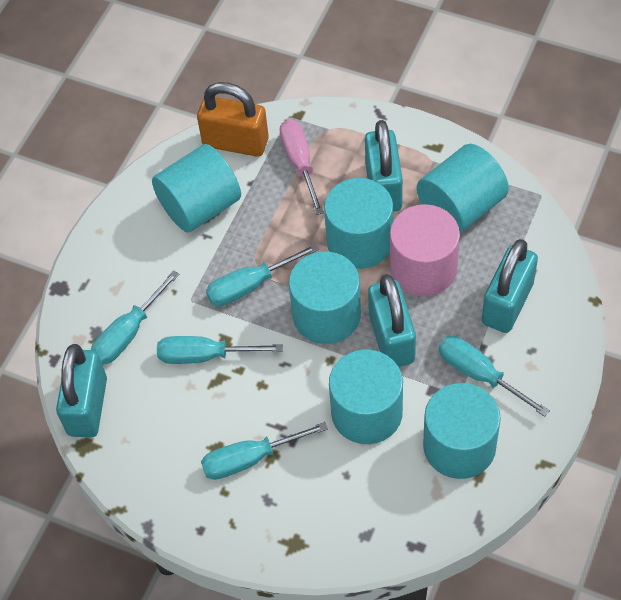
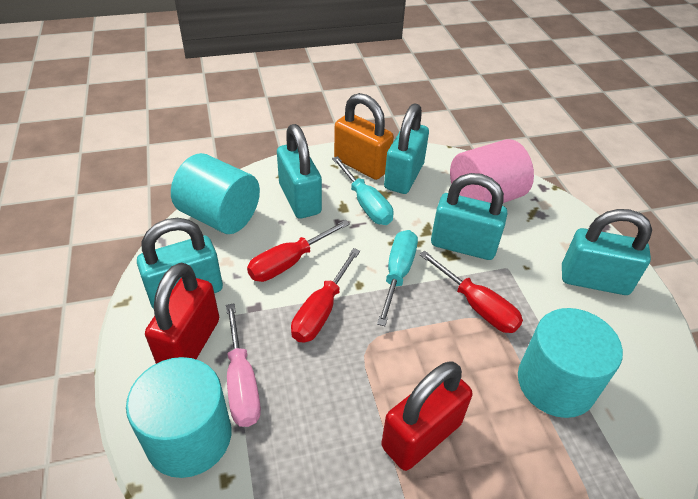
red padlock: 0 -> 2
red screwdriver: 0 -> 3
turquoise cylinder: 6 -> 3
turquoise padlock: 4 -> 5
turquoise screwdriver: 5 -> 2

